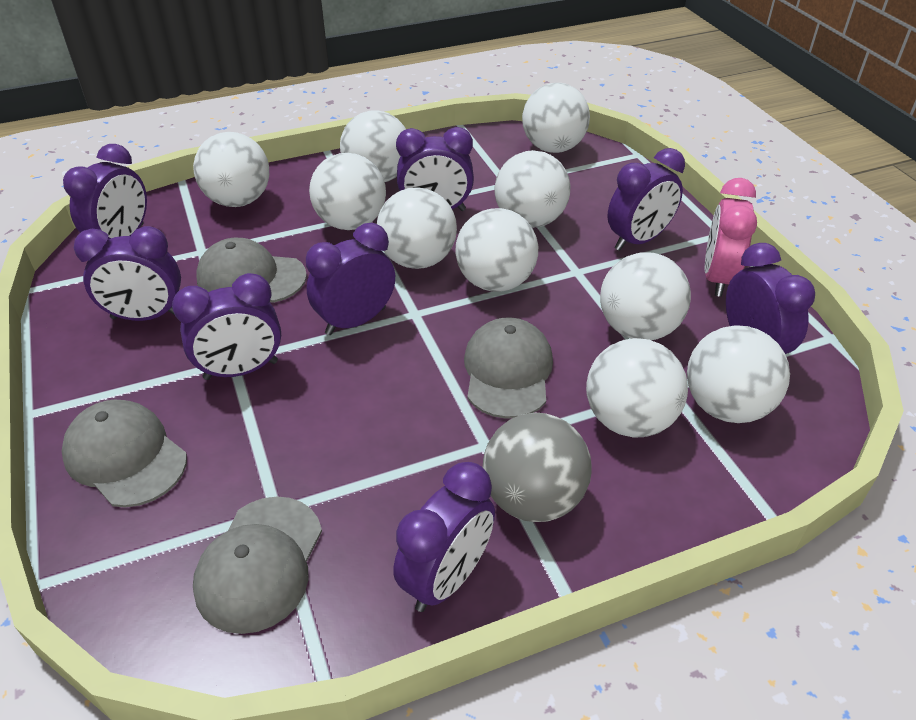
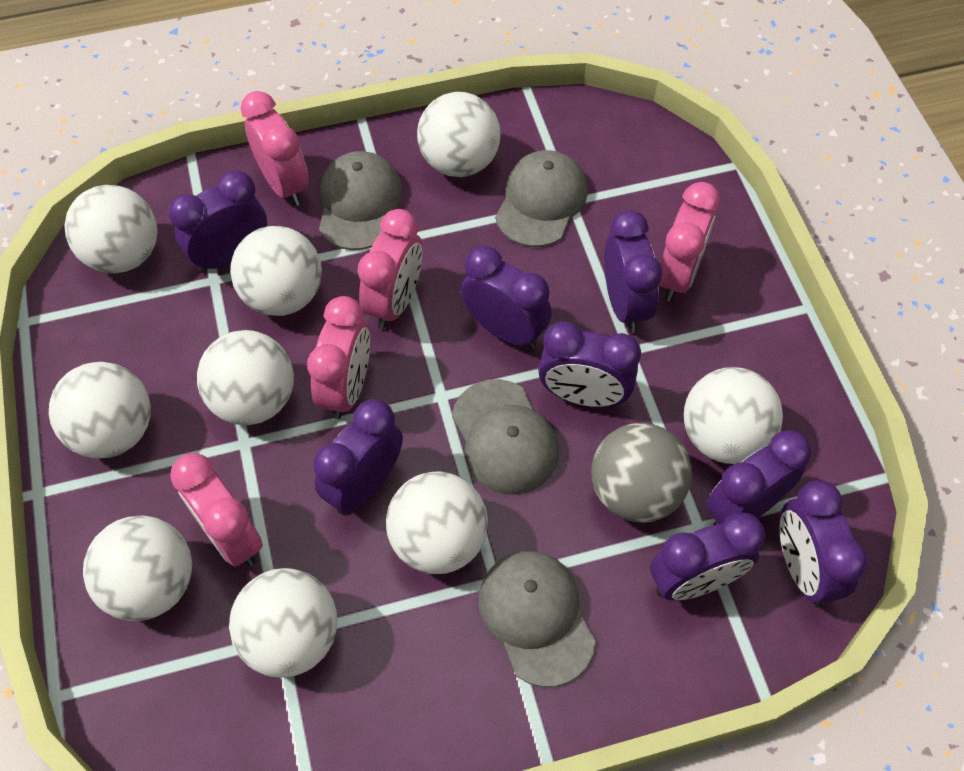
pink clock: 1 -> 5
white ball: 10 -> 9

